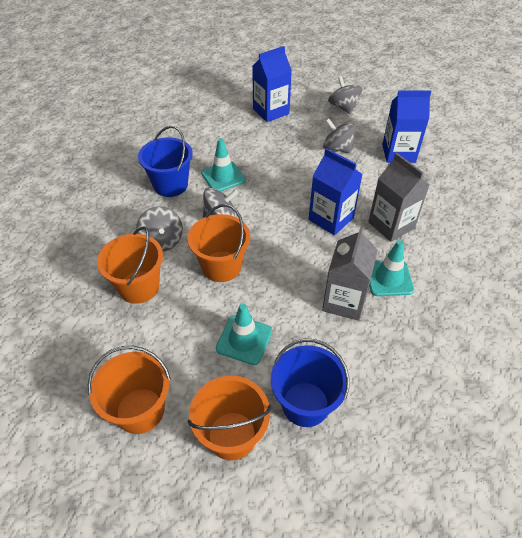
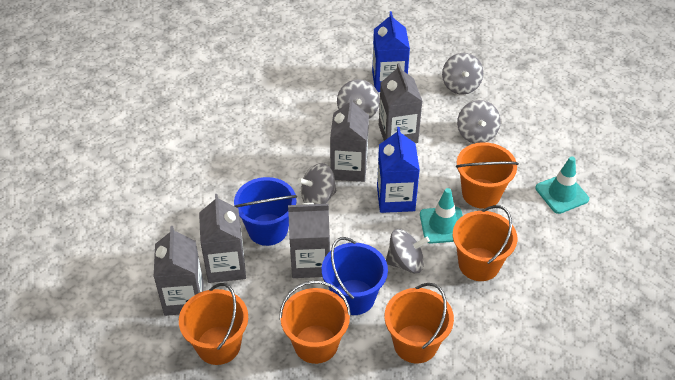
blue carton: 3 -> 2
grey carton: 2 -> 5
grey spinning top: 4 -> 5
orange bucket: 4 -> 5
turquoise traffic cone: 3 -> 2

